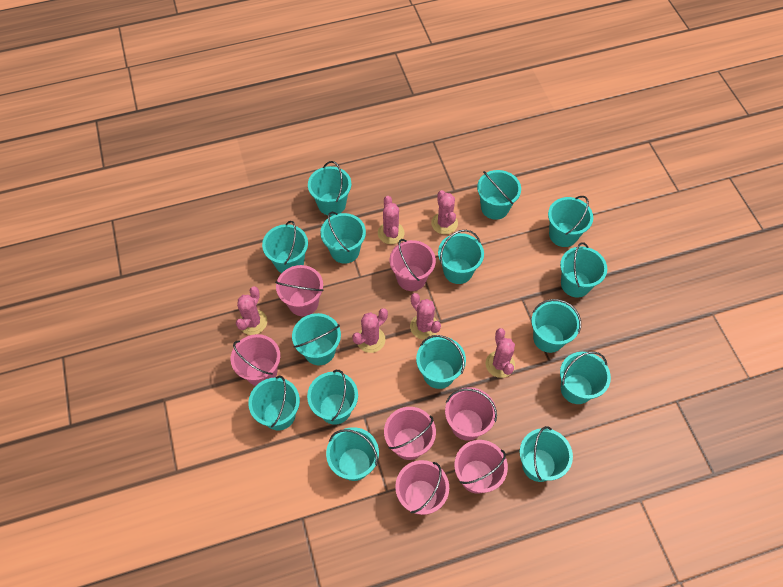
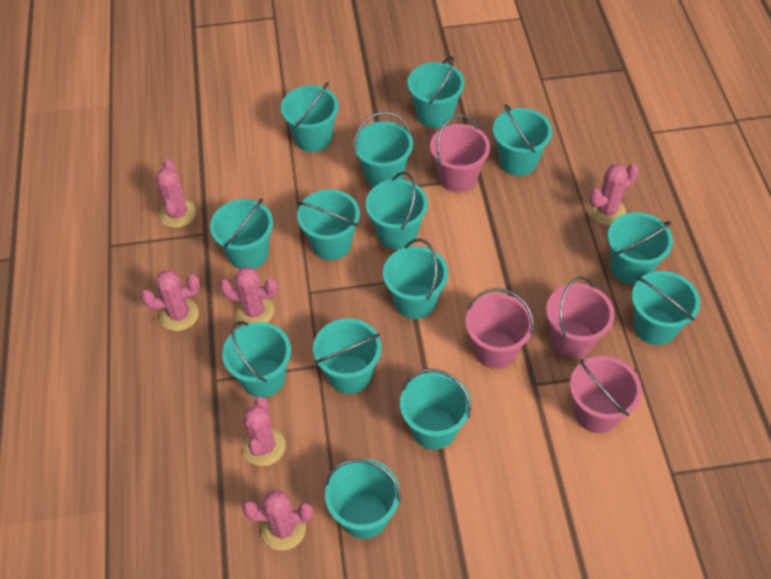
pink bucket: 7 -> 4
turquoise bucket: 15 -> 14

